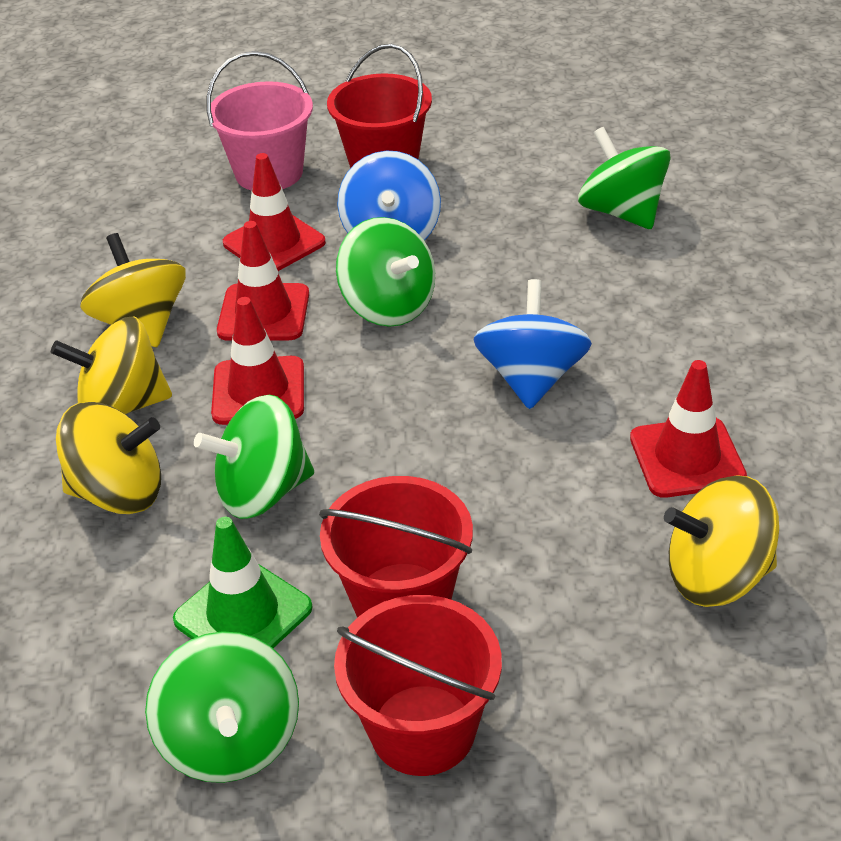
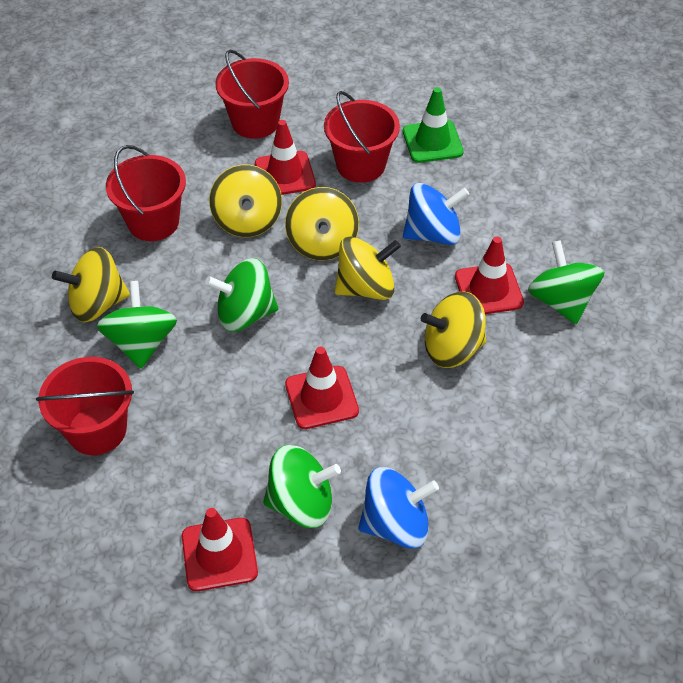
pink bucket: 1 -> 0
red bucket: 3 -> 4
yellow spinning top: 4 -> 5

